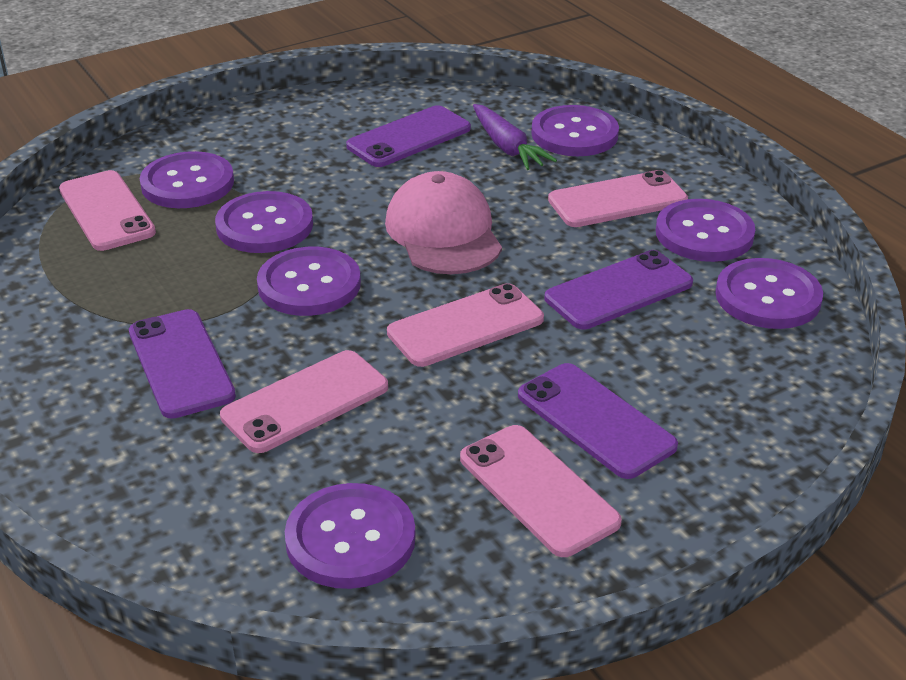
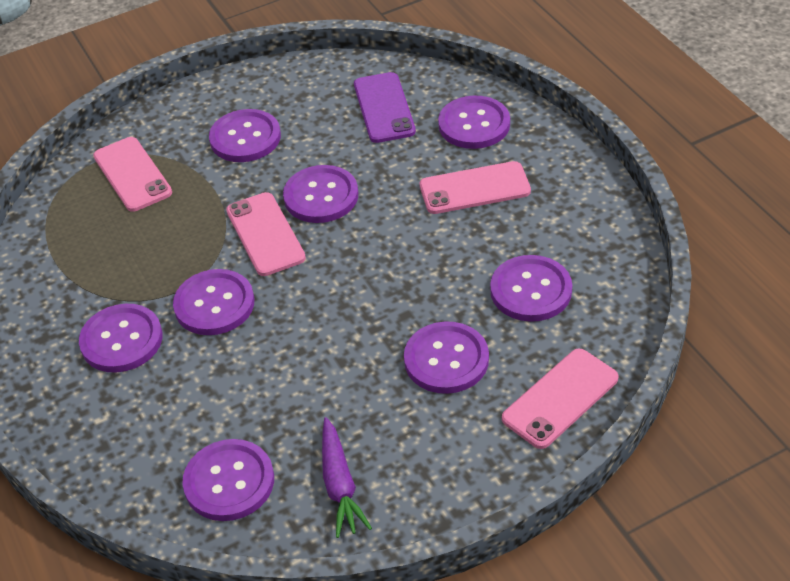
pink cap: 1 -> 0
pink phone: 5 -> 4
purple button: 7 -> 8
purple phone: 4 -> 1

